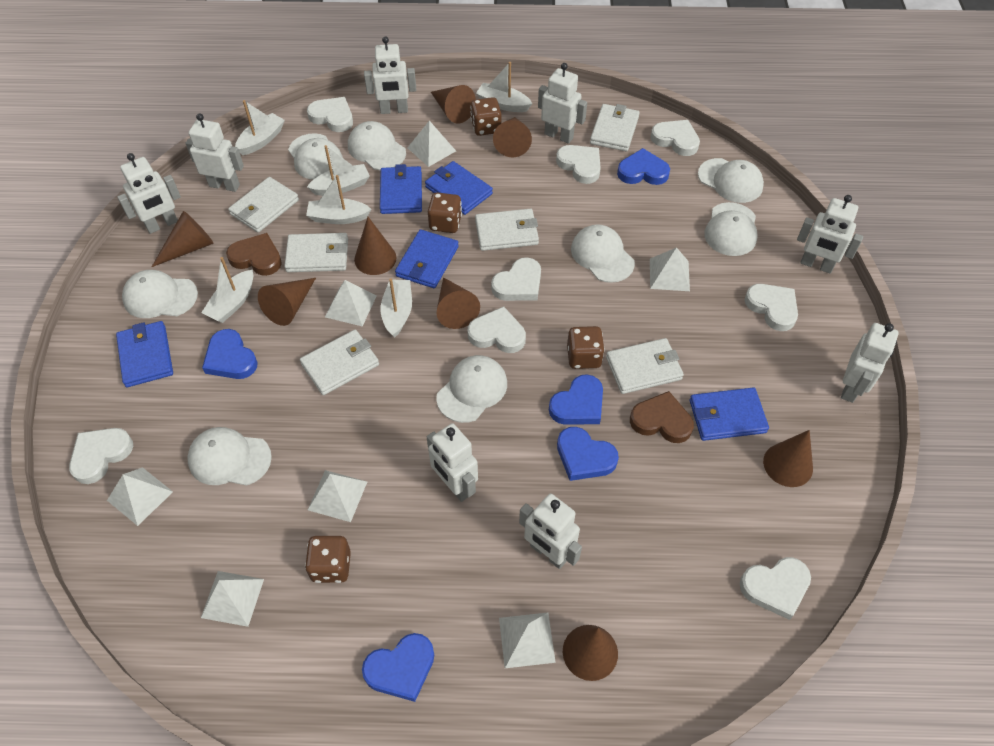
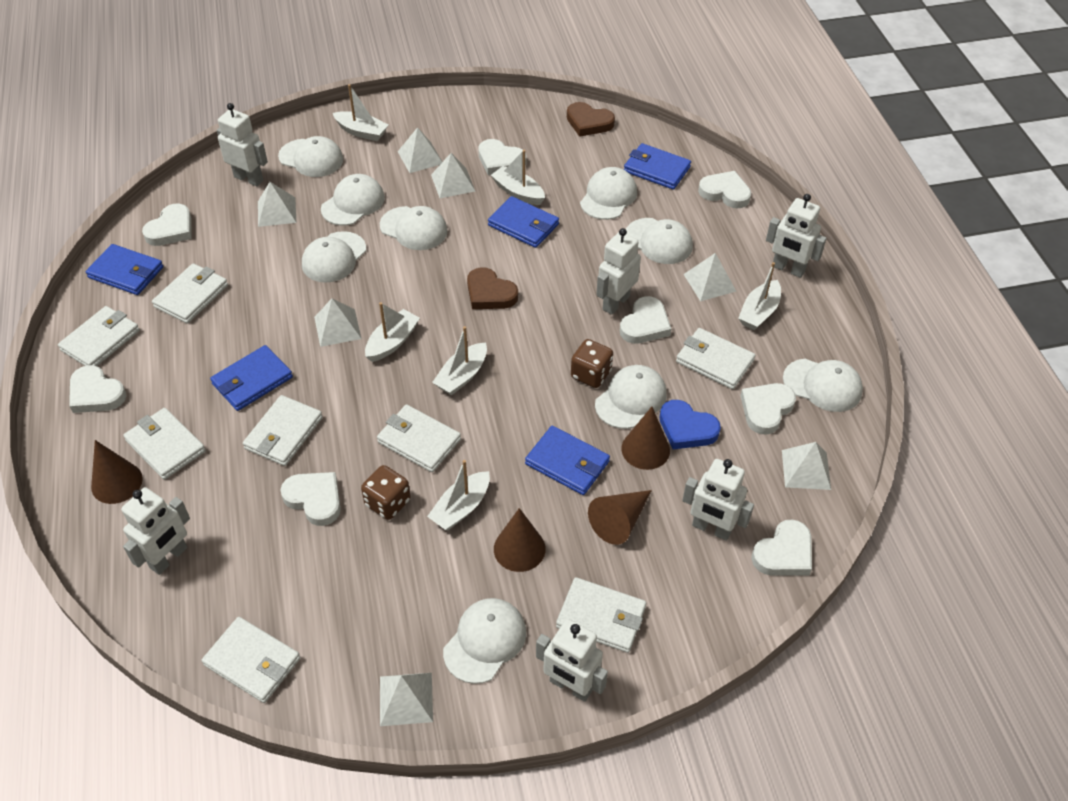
blue heart: 5 -> 1
brown cone: 8 -> 4
brown dice: 4 -> 2
white cap: 8 -> 9
white robot: 8 -> 6
white wallet: 6 -> 8

